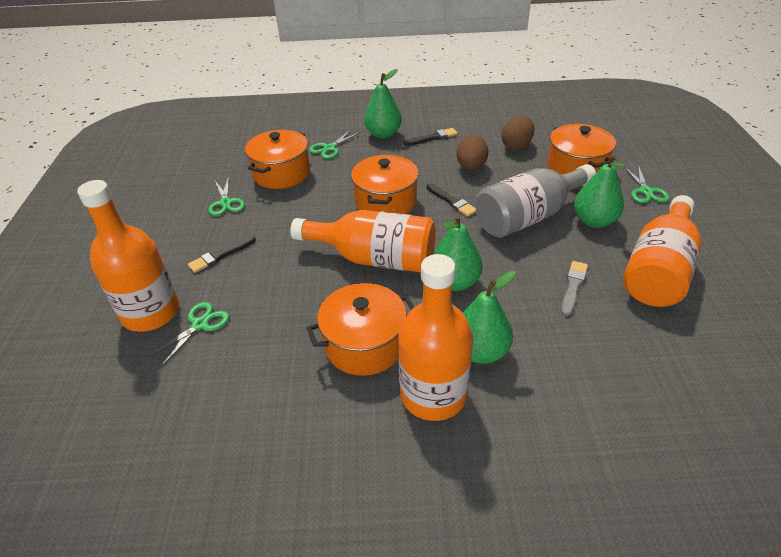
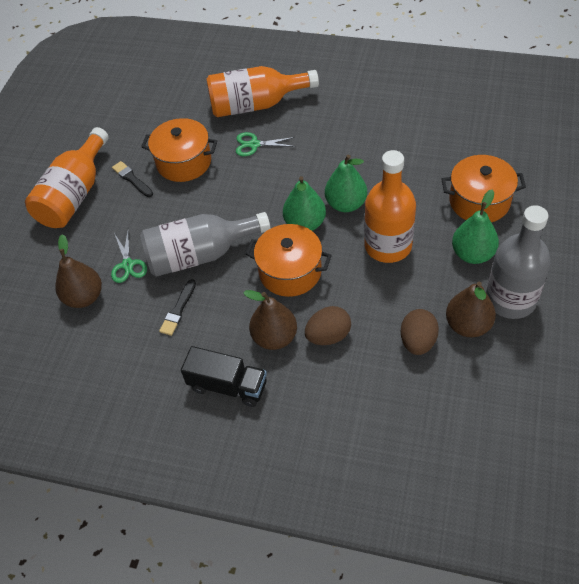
black brush: 3 -> 2
black truck: 0 -> 1
brown pear: 0 -> 3
green pear: 4 -> 3
green scissors: 4 -> 2
grey bottle: 1 -> 2
grey brush: 1 -> 0
orange bottle: 4 -> 3
orange pot: 4 -> 3

